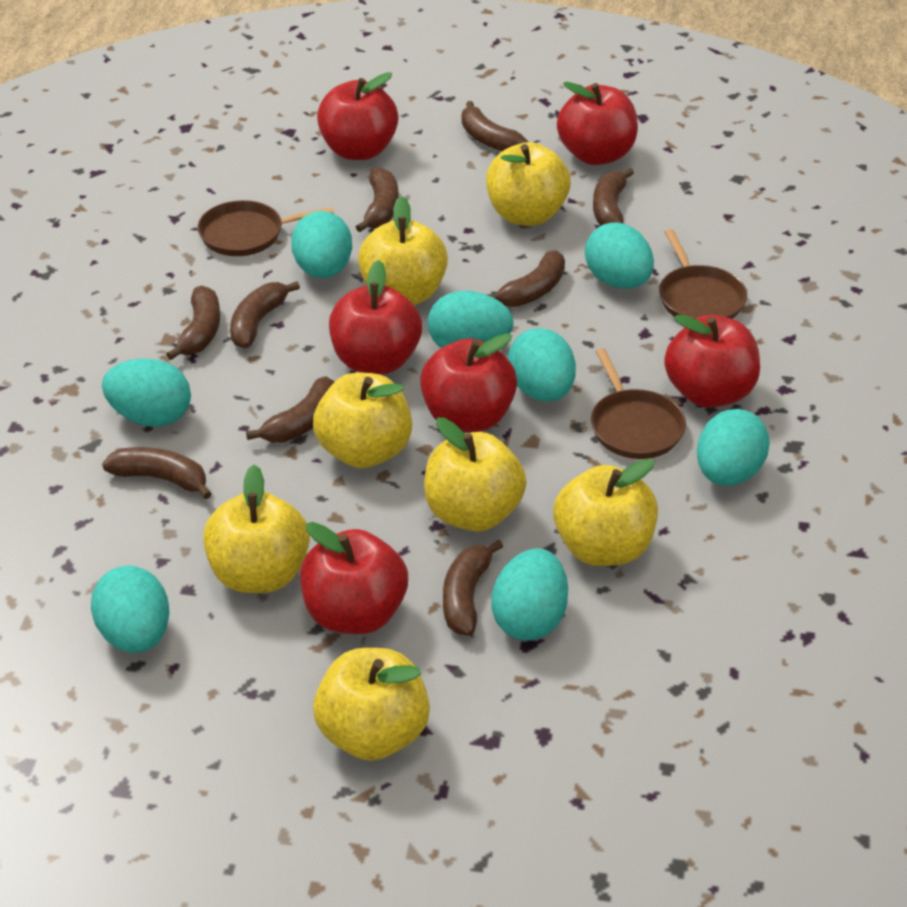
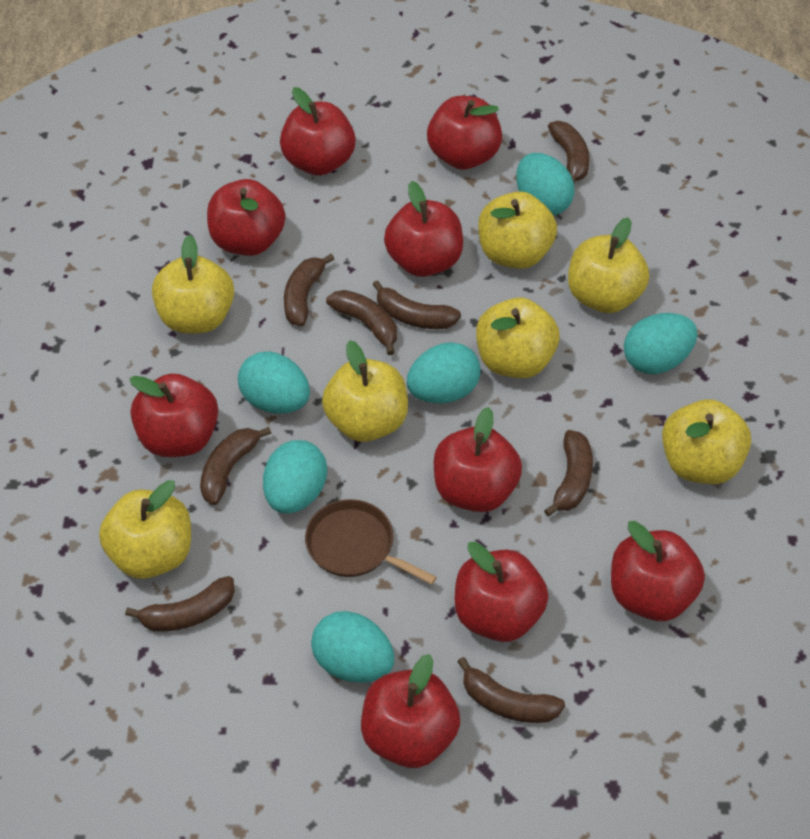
brown banana: 9 -> 8
brown pan: 3 -> 1
red apple: 6 -> 9
turquoise egg: 8 -> 6

